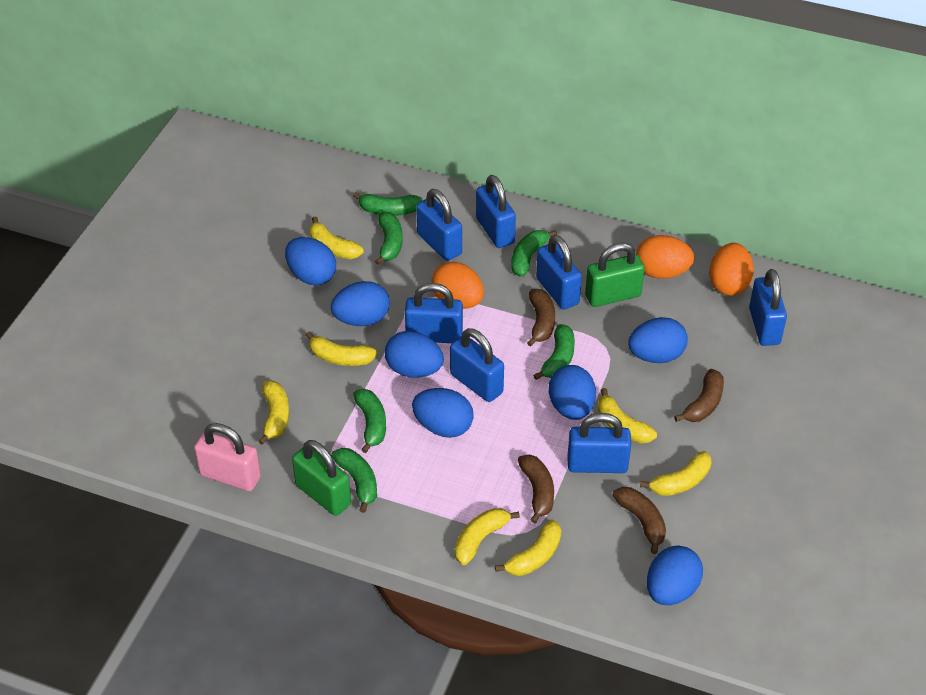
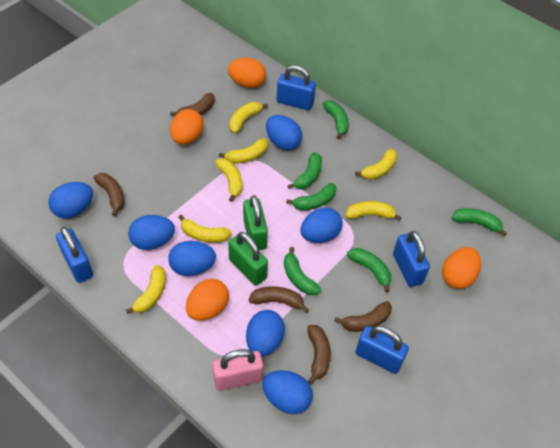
blue padlock: 7 -> 4
brown banana: 4 -> 5
orange egg: 3 -> 4

